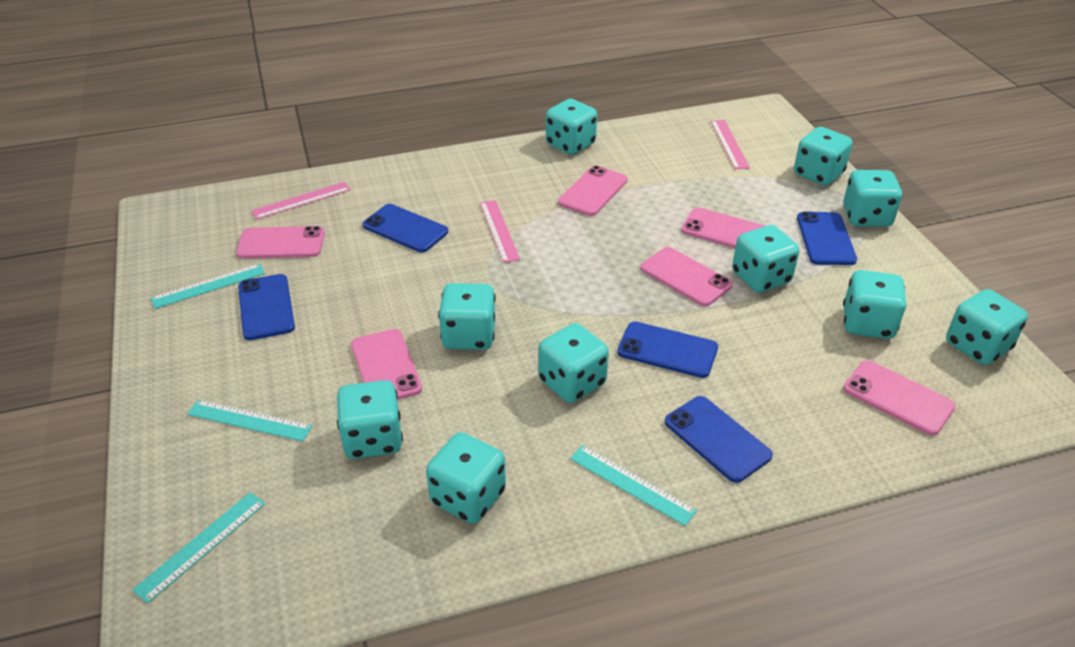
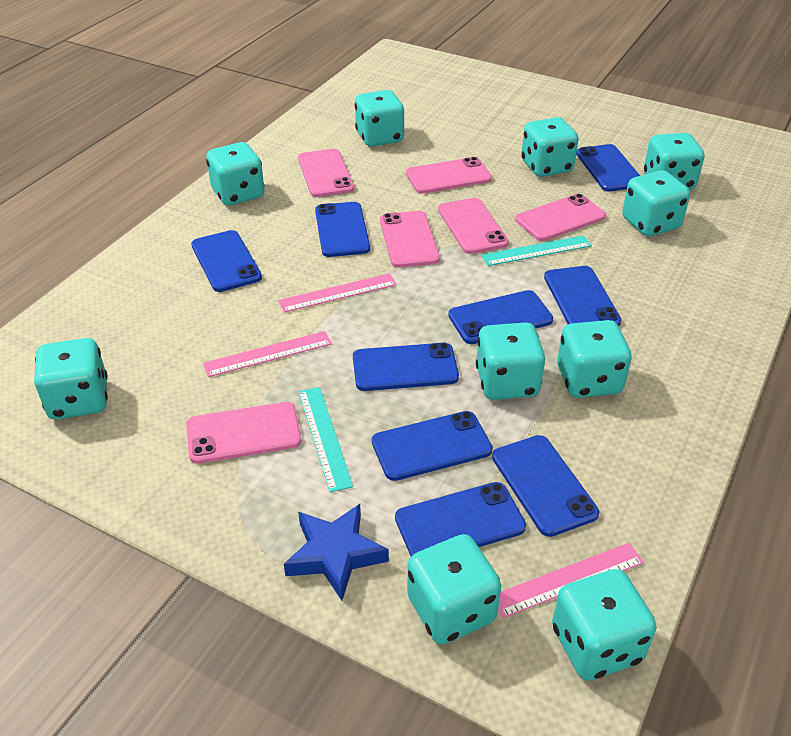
blue phone: 5 -> 9
blue star: 0 -> 1
turquoise ruler: 4 -> 2

